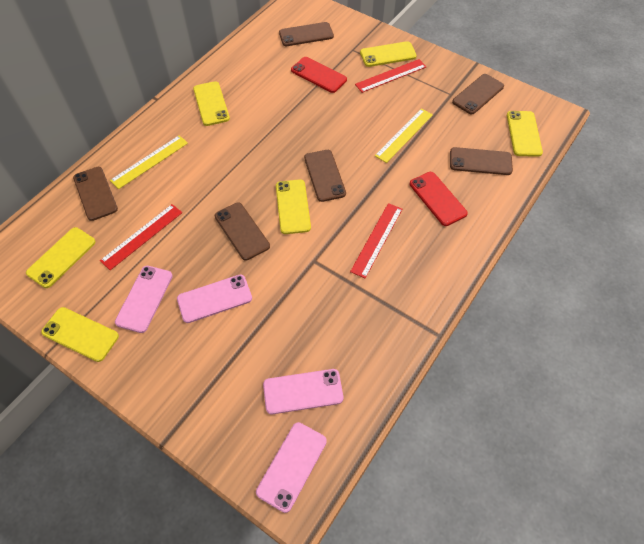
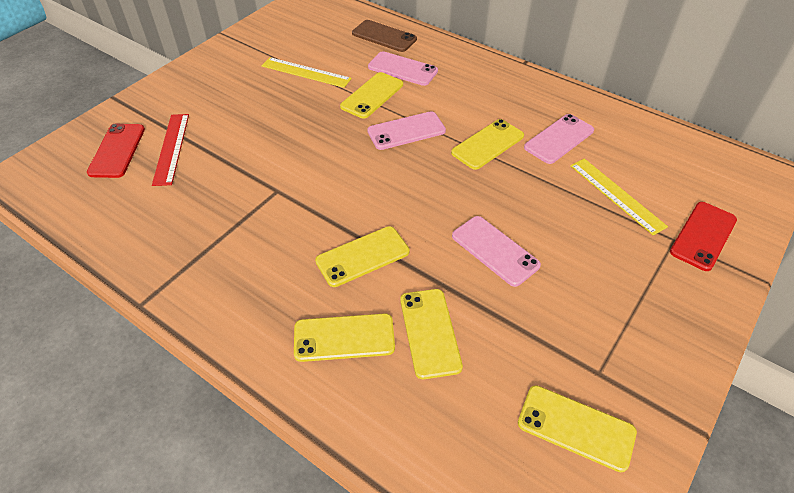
brown phone: 6 -> 1
red ruler: 3 -> 1

